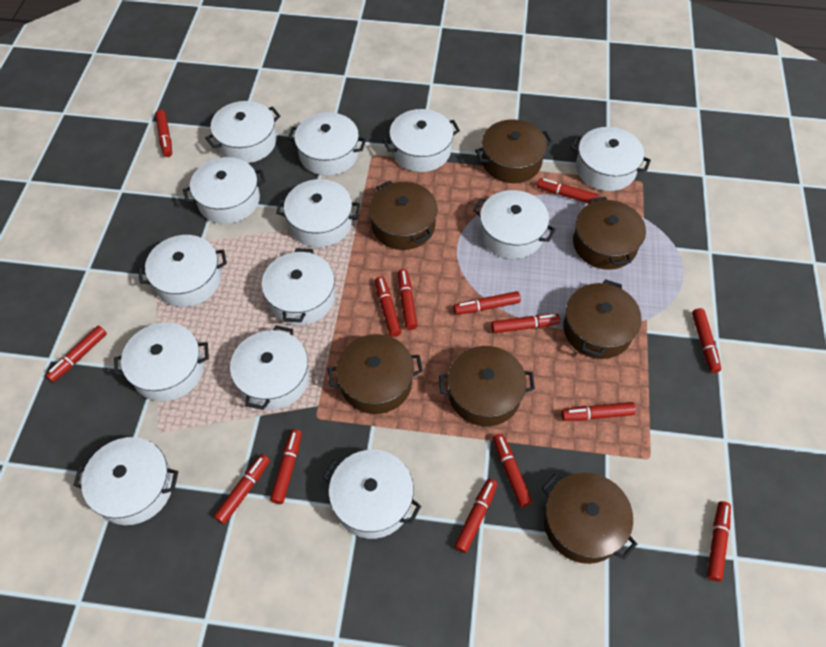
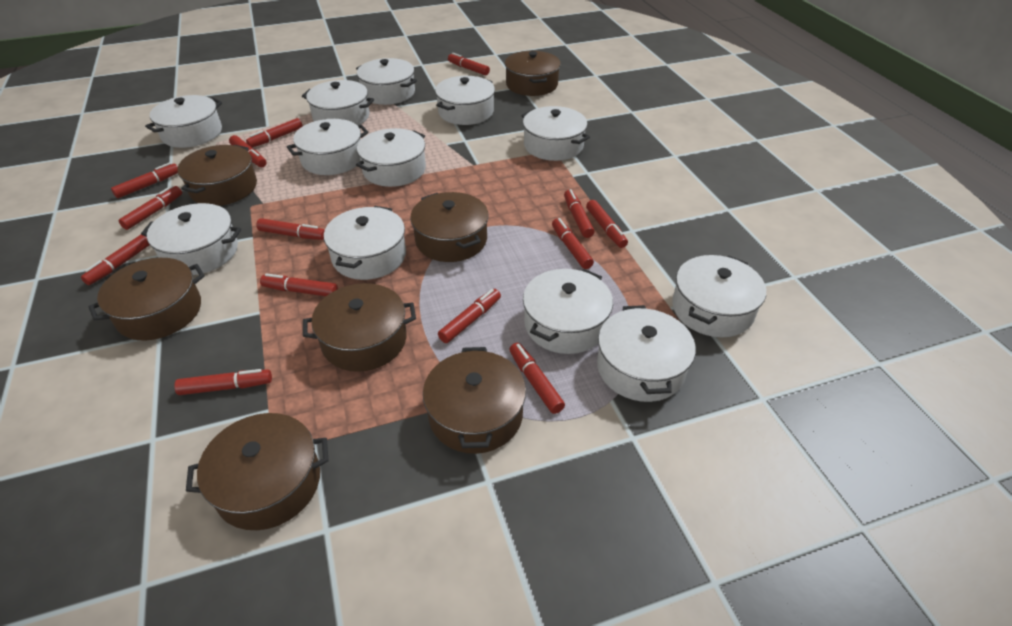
white pot: 13 -> 12

